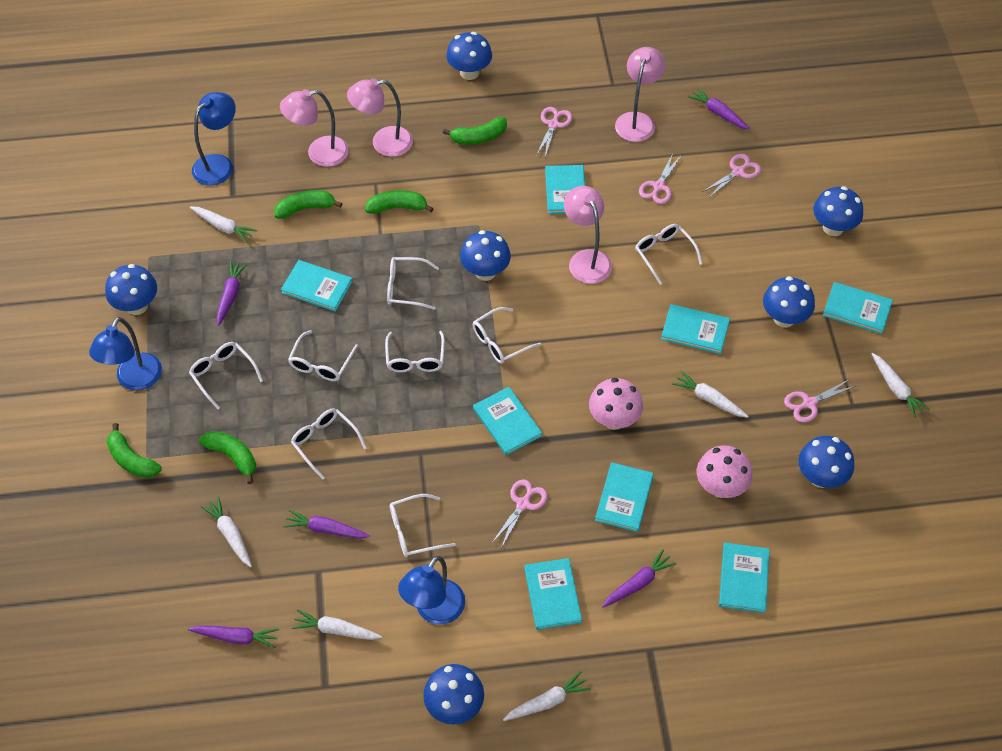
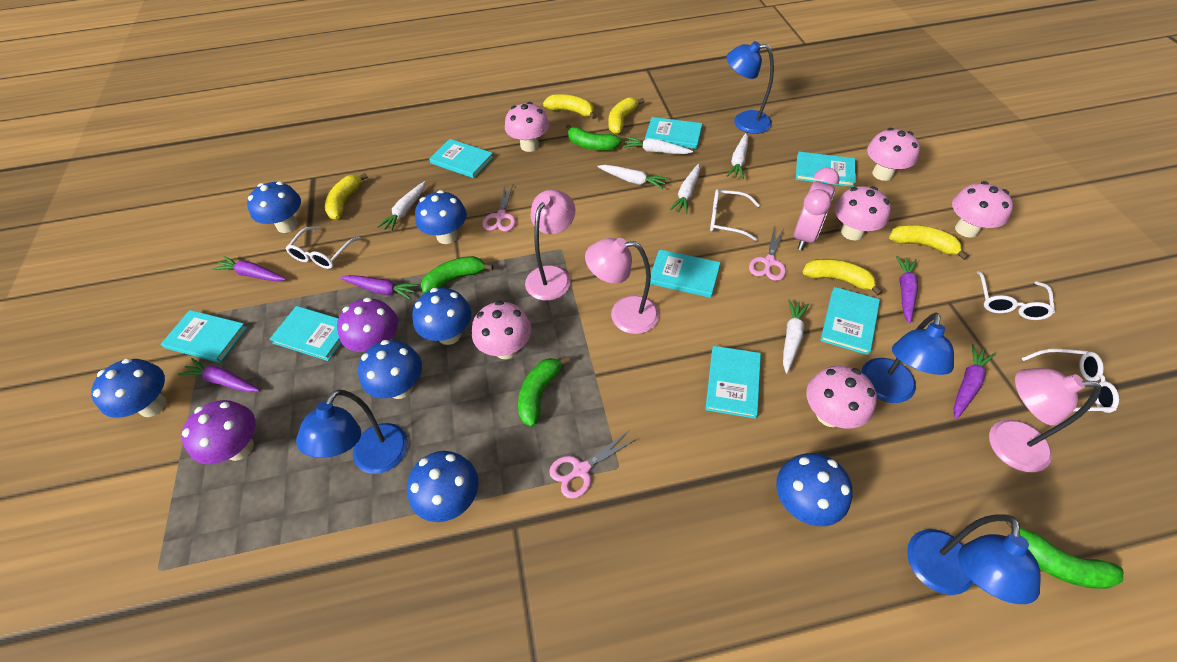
blue lamp: 3 -> 4
green banana: 5 -> 4
pink clock: 0 -> 1
pink lamp: 4 -> 3
pink mushroom: 2 -> 6
pink scissors: 5 -> 3
purple mushroom: 0 -> 2
white glasses: 8 -> 4
yellow banana: 0 -> 5

